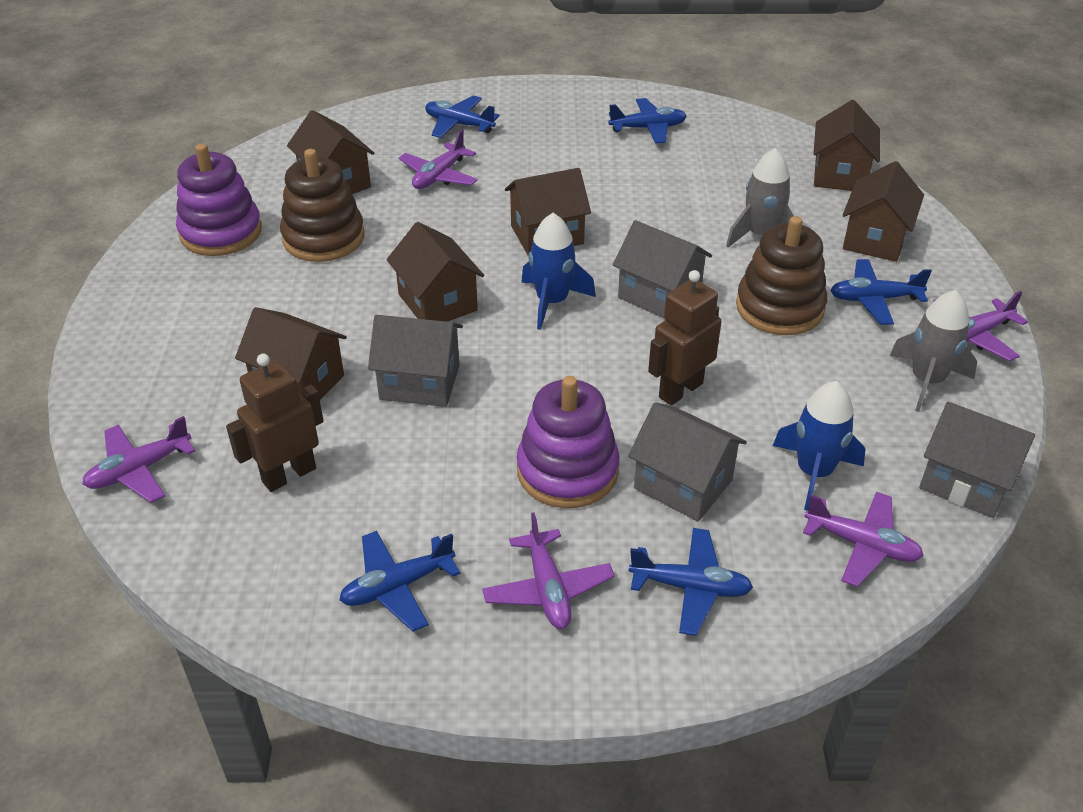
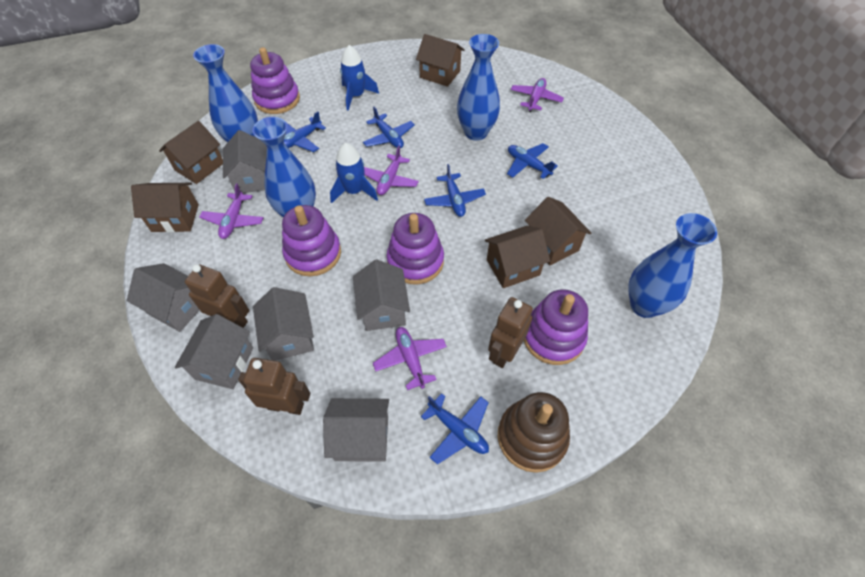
blue vase: 0 -> 4
brown house: 6 -> 5
brown robot: 2 -> 3
brown stacking toy: 2 -> 1
grey house: 4 -> 6
grey rocket: 2 -> 0
purple plane: 5 -> 4
purple stacking toy: 2 -> 4

